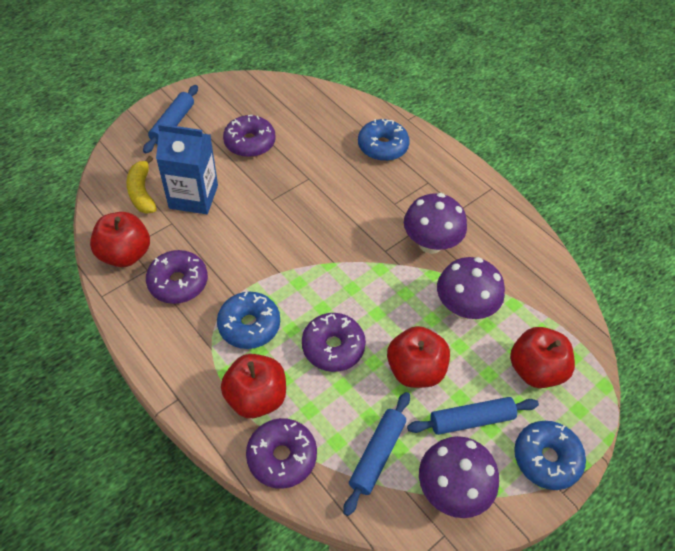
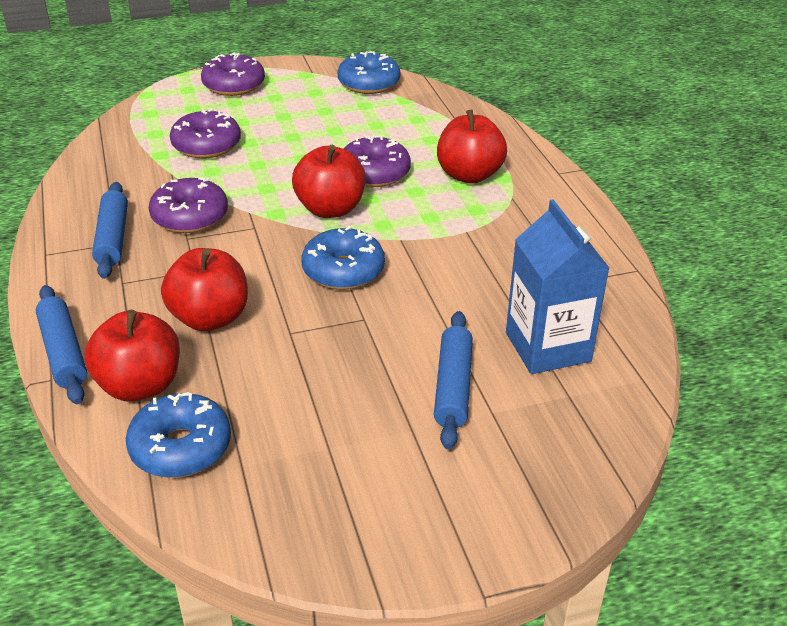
purple mushroom: 3 -> 0
yellow banana: 1 -> 0

